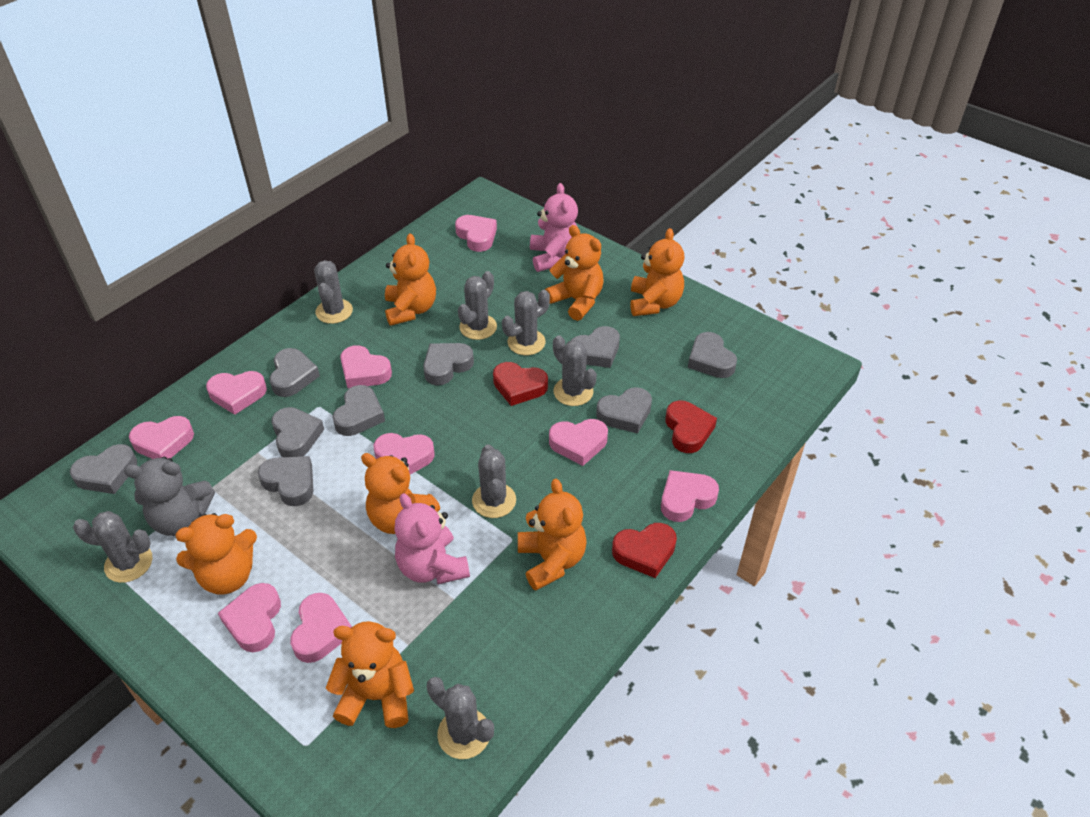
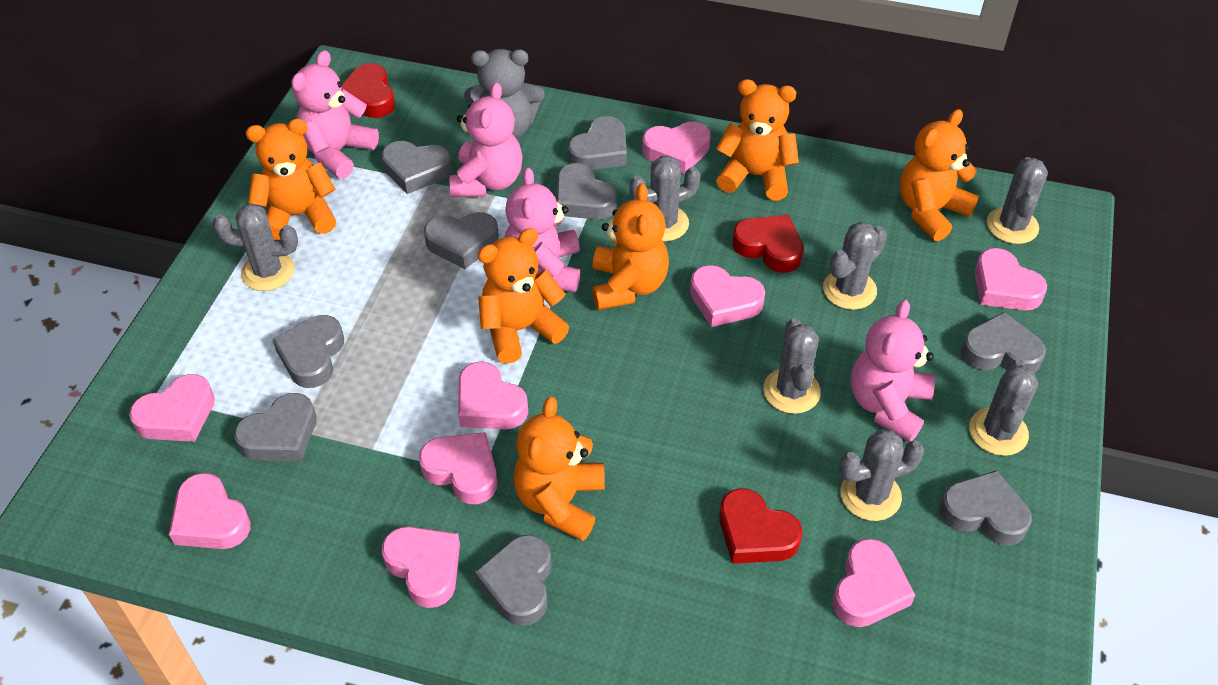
orange teddy bear: 7 -> 6
pink teddy bear: 2 -> 4

